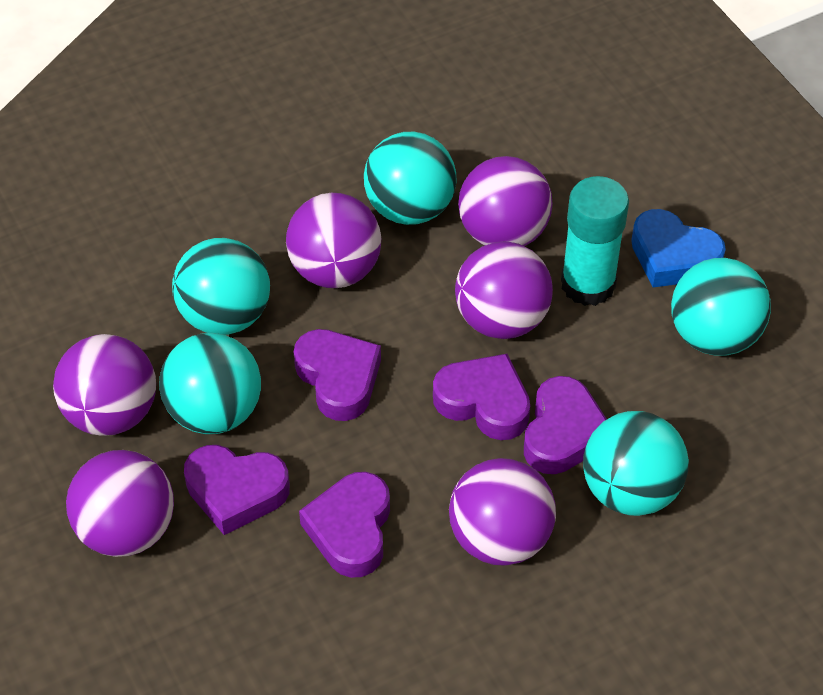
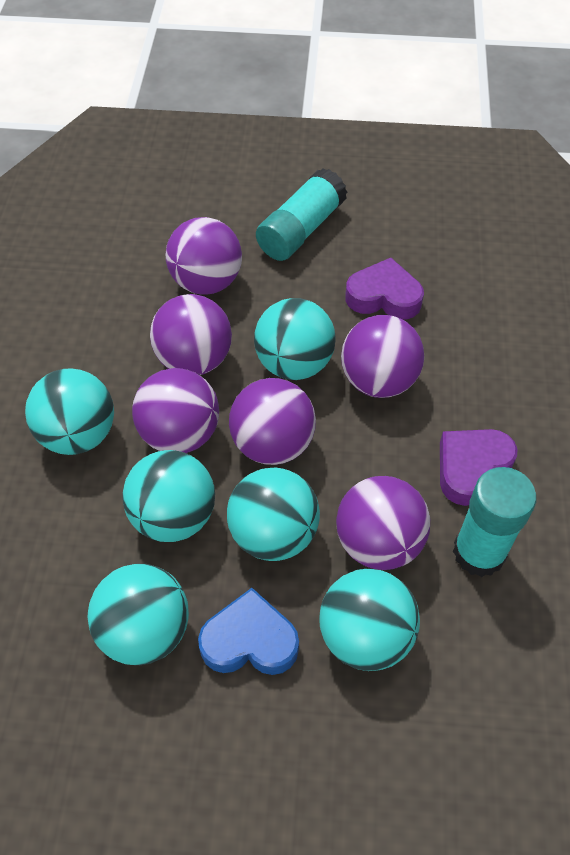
purple heart: 5 -> 2
turquoise ball: 5 -> 6
turquoise glue stick: 1 -> 2

